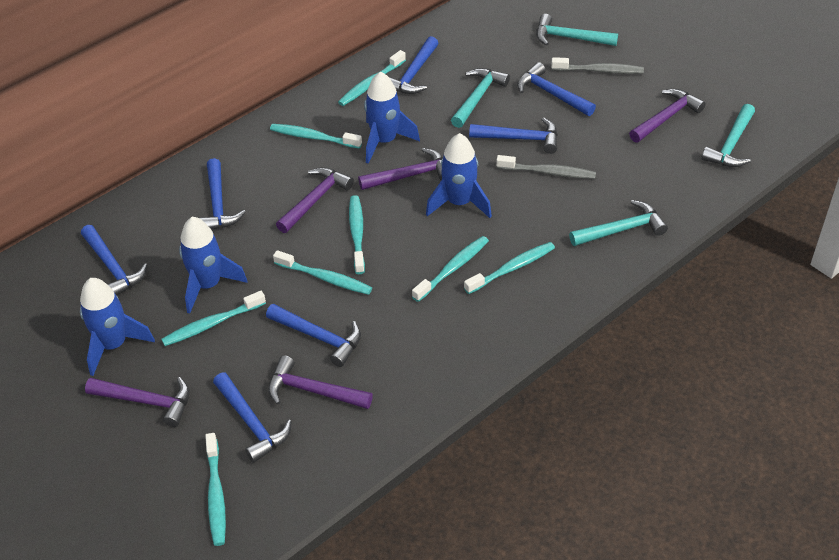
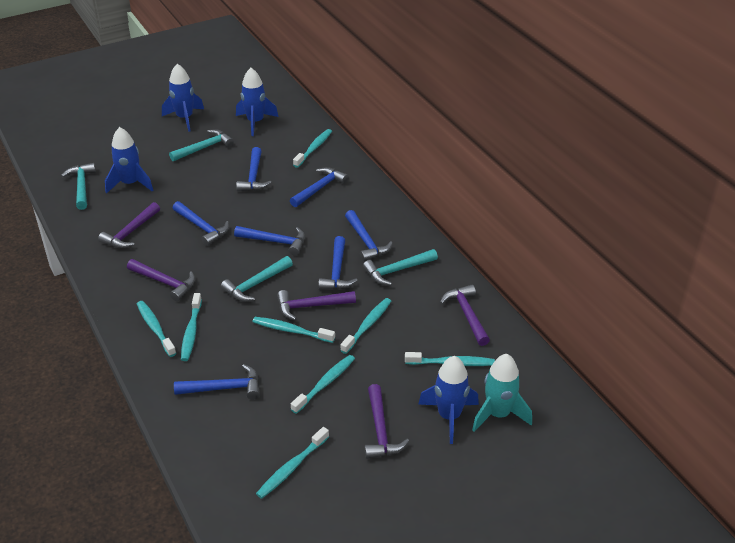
grey toothbrush: 2 -> 0
turquoise rocket: 0 -> 1

